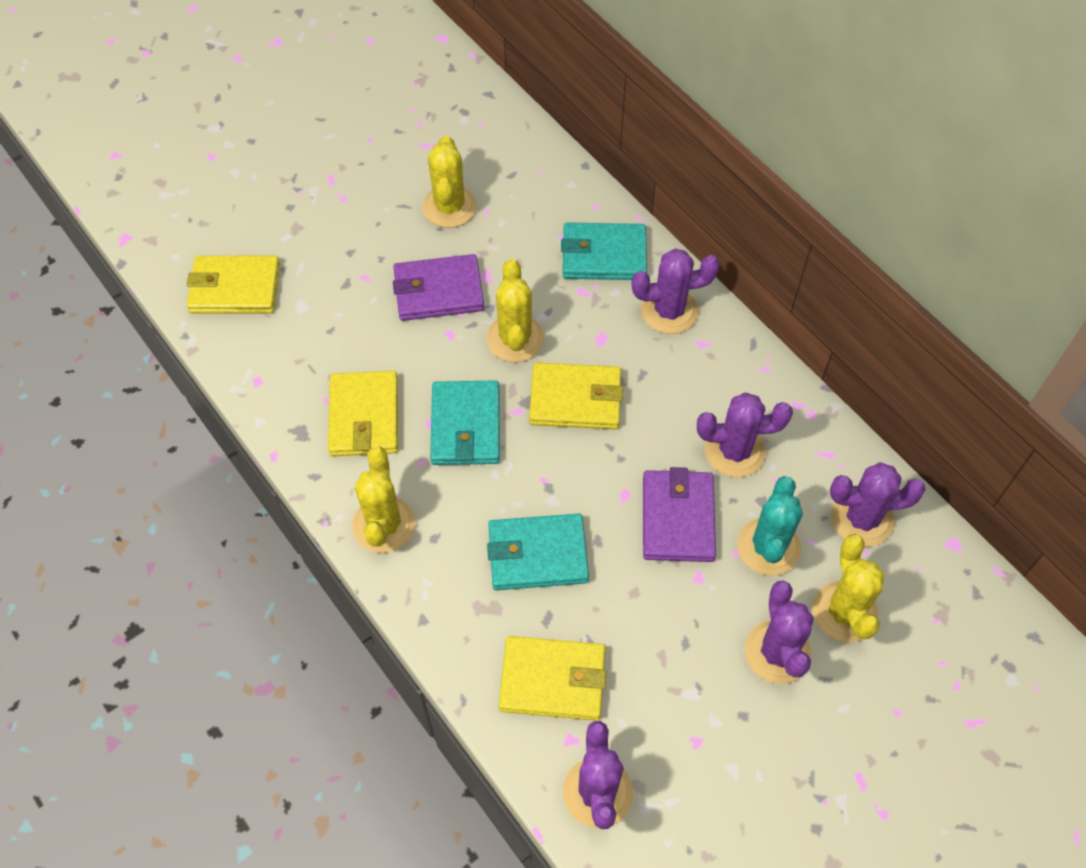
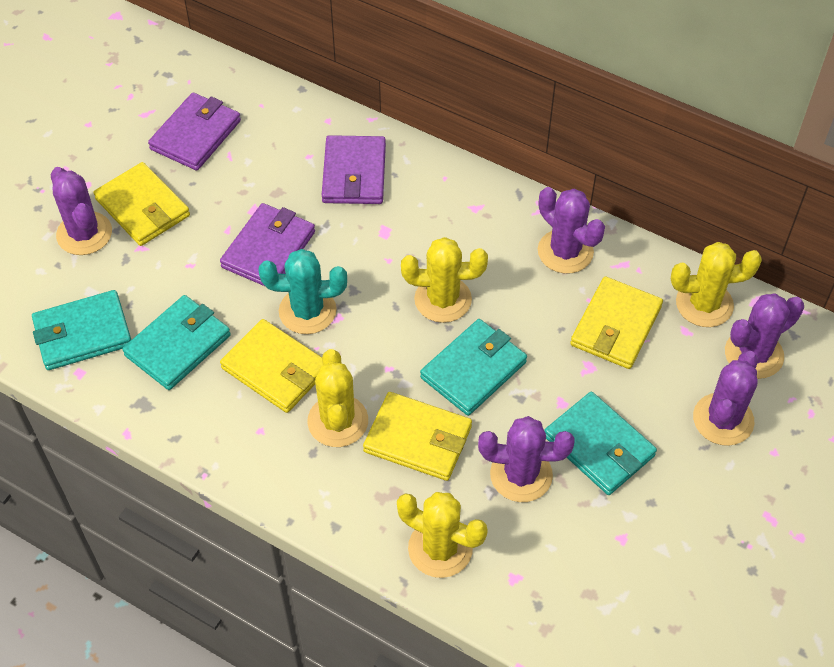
purple wallet: 2 -> 3
turquoise wallet: 3 -> 4

